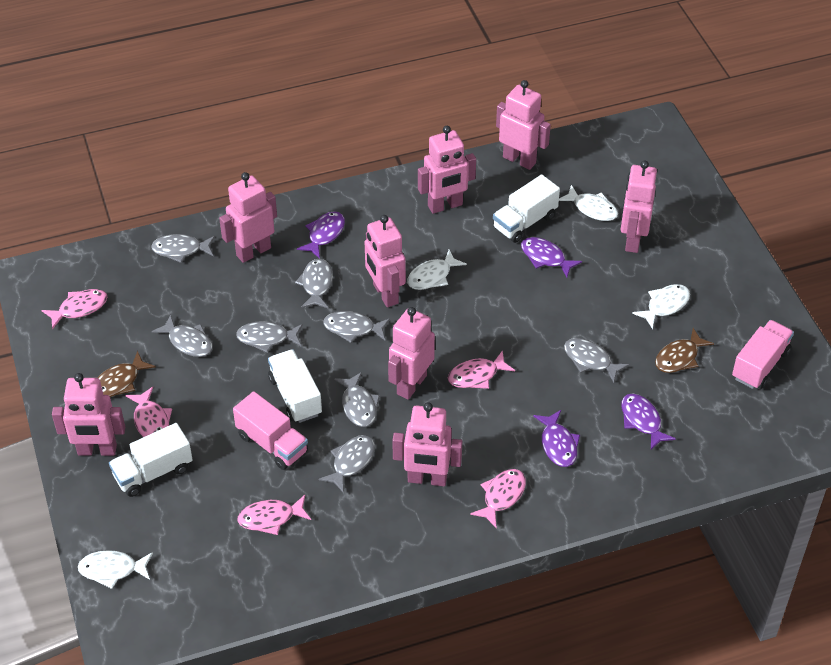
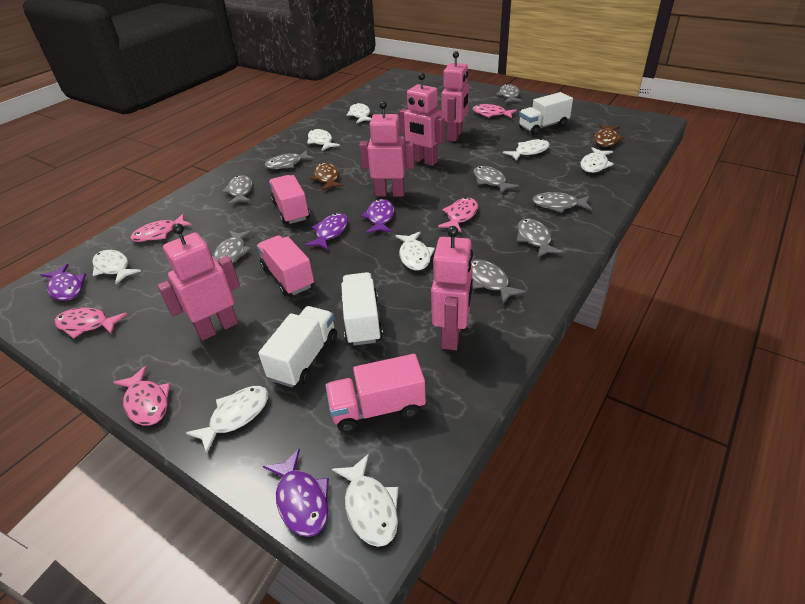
pink robot: 8 -> 5
pink truck: 2 -> 3
white fish: 4 -> 8

